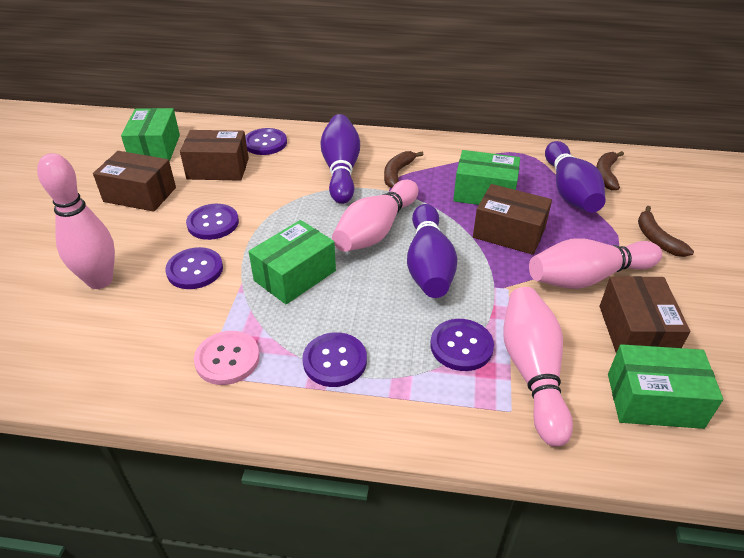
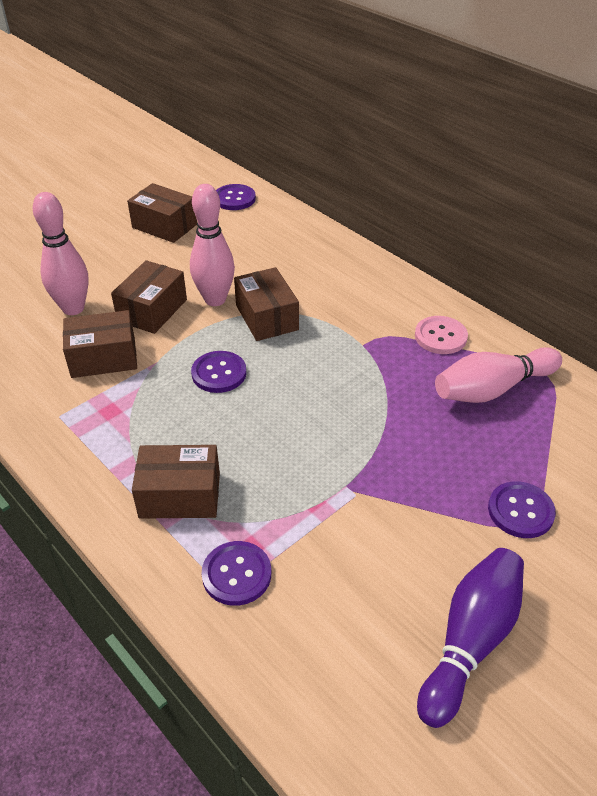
brown banana: 3 -> 0
brown box: 4 -> 5
green box: 4 -> 0
pink bowling pin: 4 -> 3
purple bowling pin: 3 -> 1
purple button: 5 -> 4

